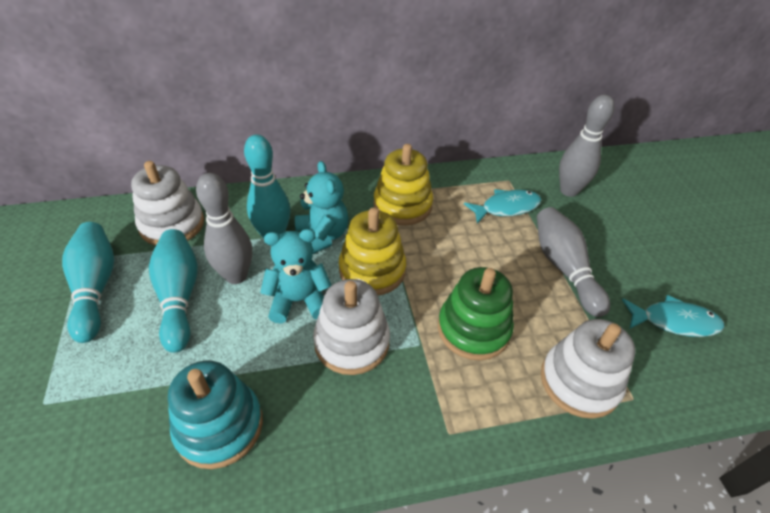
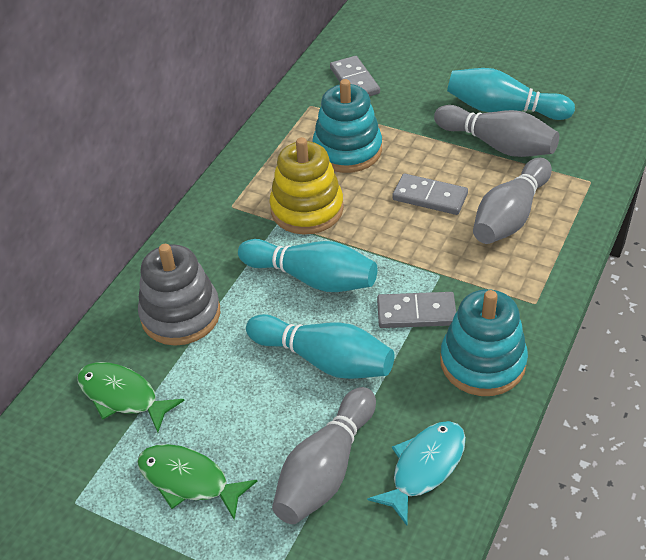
green fish: 0 -> 2
green stacking toy: 1 -> 0
grey domino: 0 -> 3
grey stacking toy: 0 -> 1
turquoise fish: 2 -> 1
turquoise stacking toy: 1 -> 2
turquoise teddy bear: 2 -> 0
white stacking toy: 3 -> 0
yellow stacking toy: 2 -> 1

